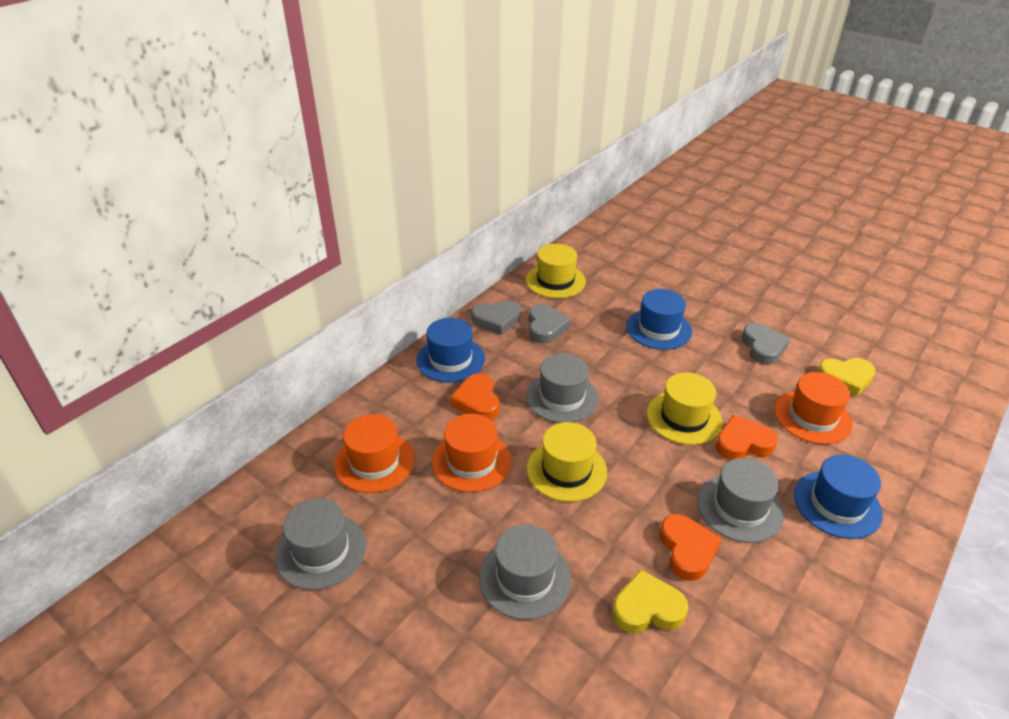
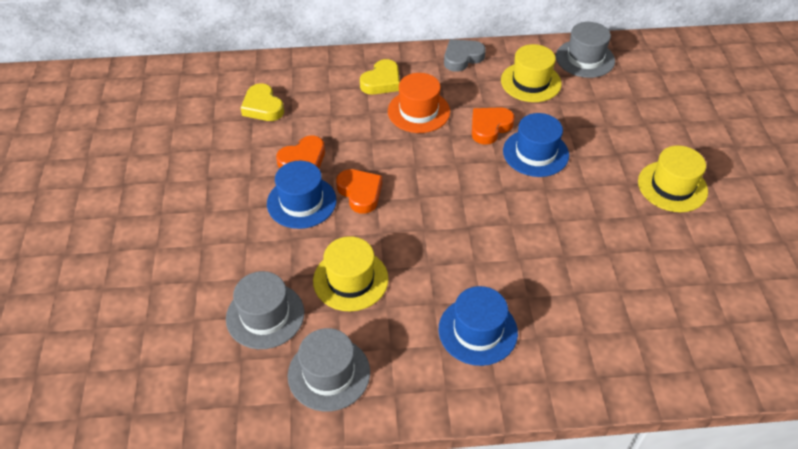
grey hat: 4 -> 3
grey heart: 3 -> 1
orange hat: 3 -> 1

